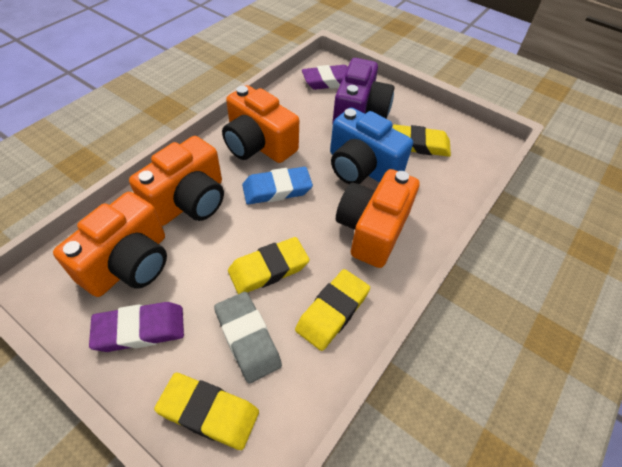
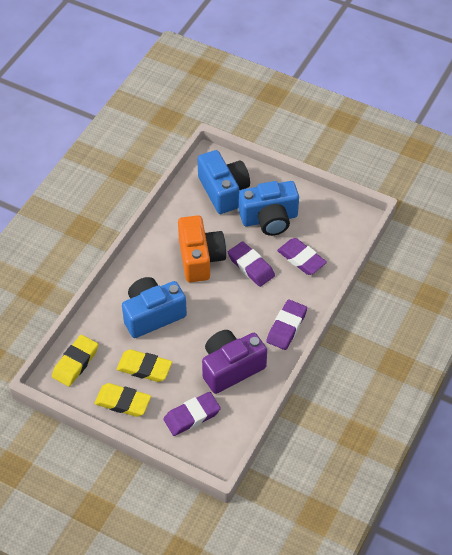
blue camera: 1 -> 3
blue eraser: 1 -> 0
grey eraser: 1 -> 0
orange camera: 4 -> 1
purple eraser: 2 -> 4
yellow eraser: 4 -> 3

